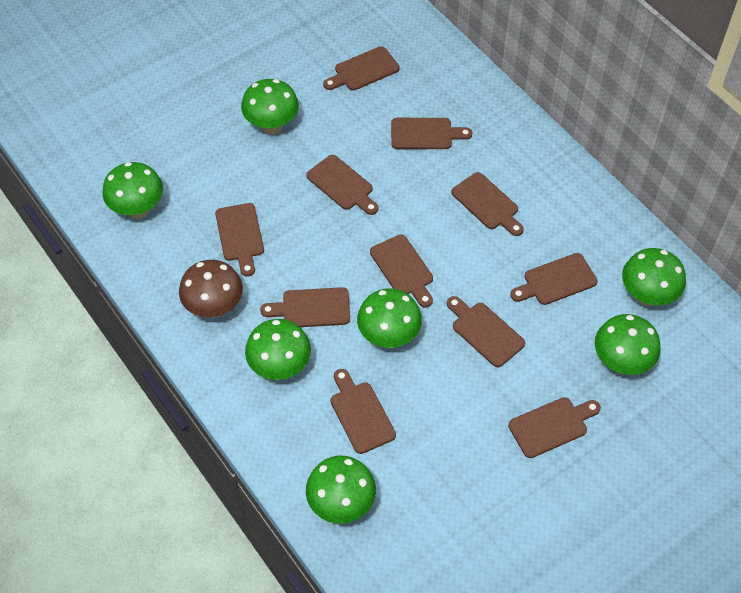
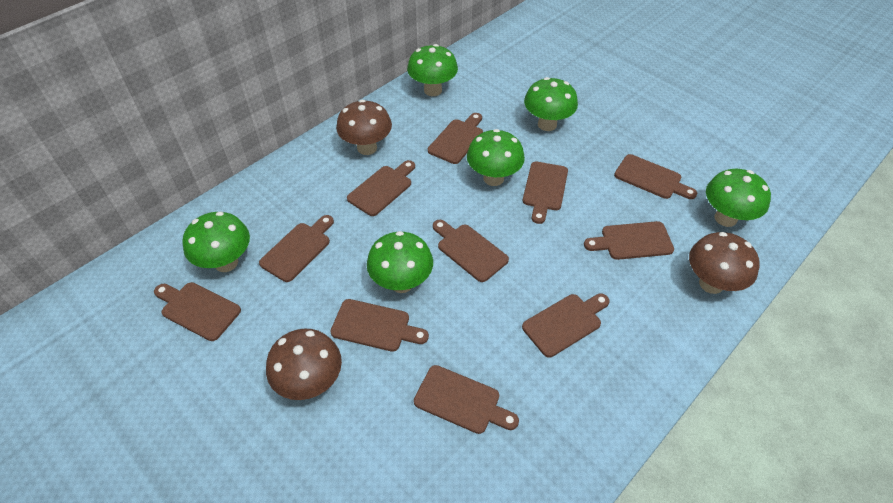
brown mushroom: 1 -> 3
green mushroom: 7 -> 6

